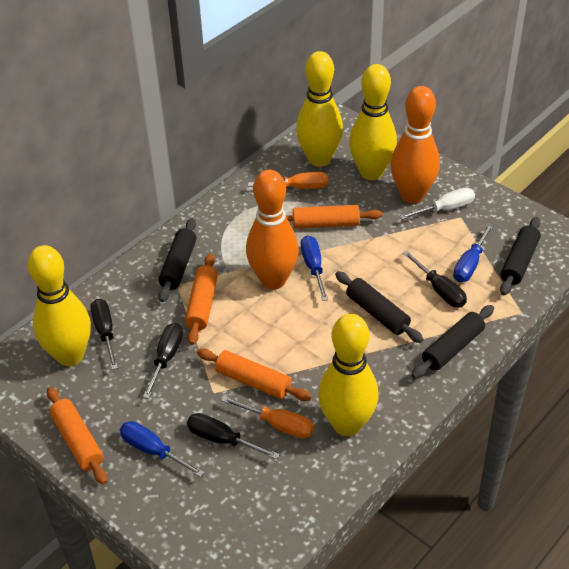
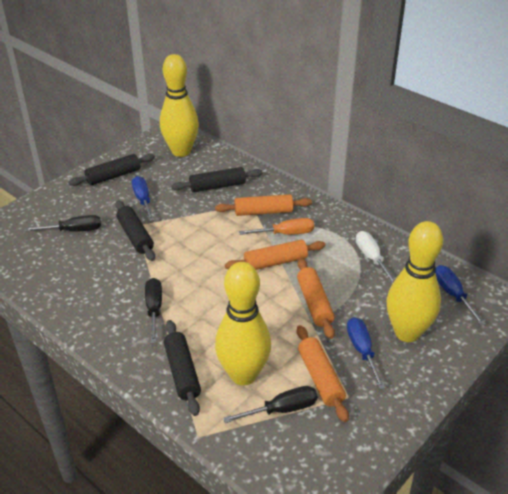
black screwdriver: 4 -> 3
orange bowling pin: 2 -> 0
orange screwdriver: 2 -> 1
yellow bowling pin: 4 -> 3

